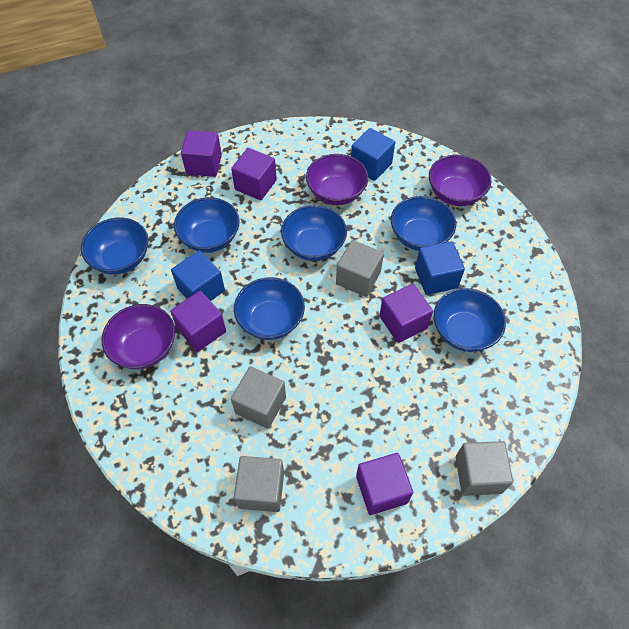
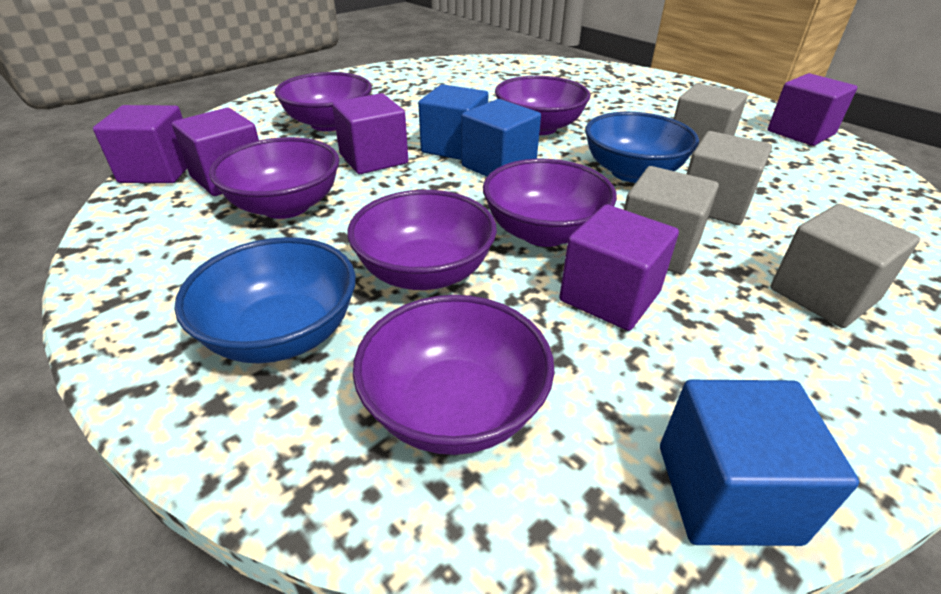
blue bowl: 6 -> 2
purple bowl: 3 -> 6

